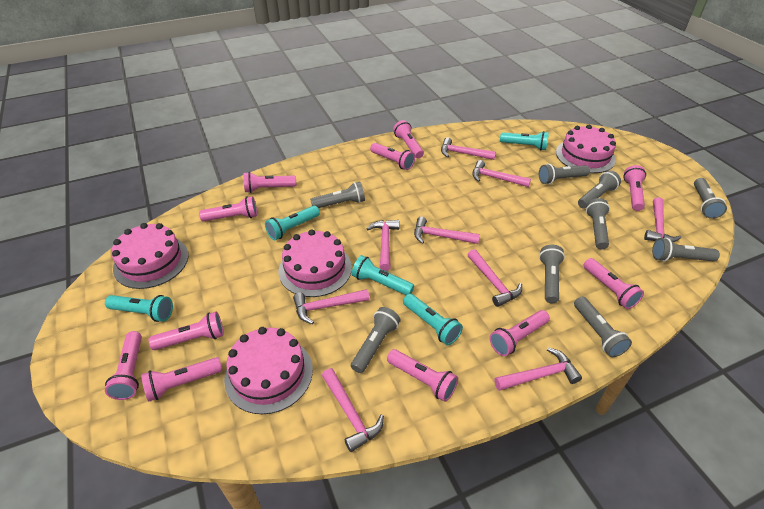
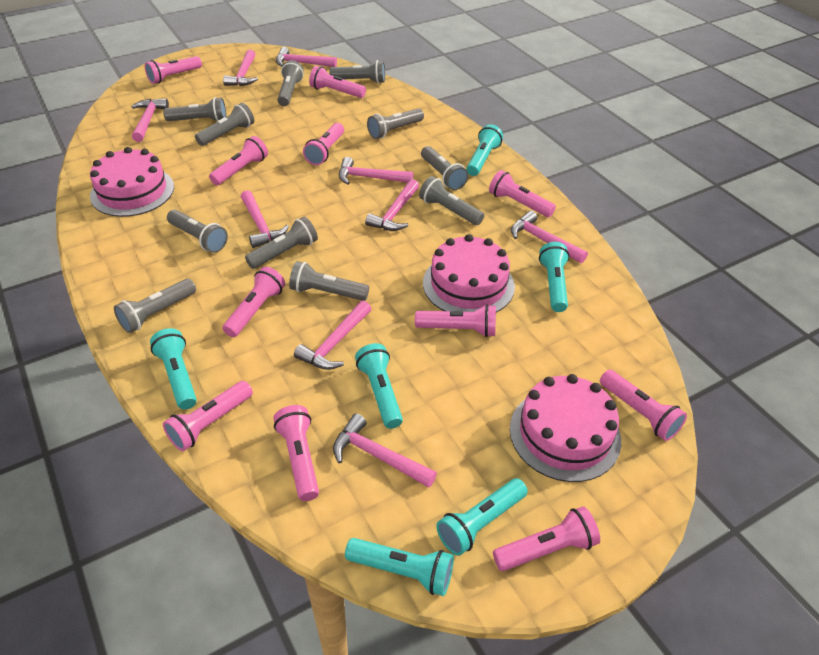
grey flashlight: 9 -> 11
pink cake: 4 -> 3
turquoise flashlight: 5 -> 6

